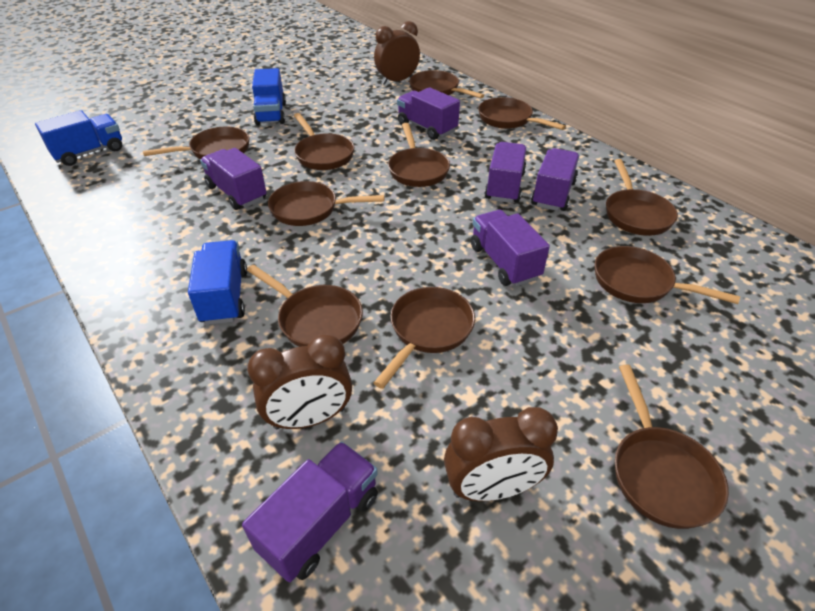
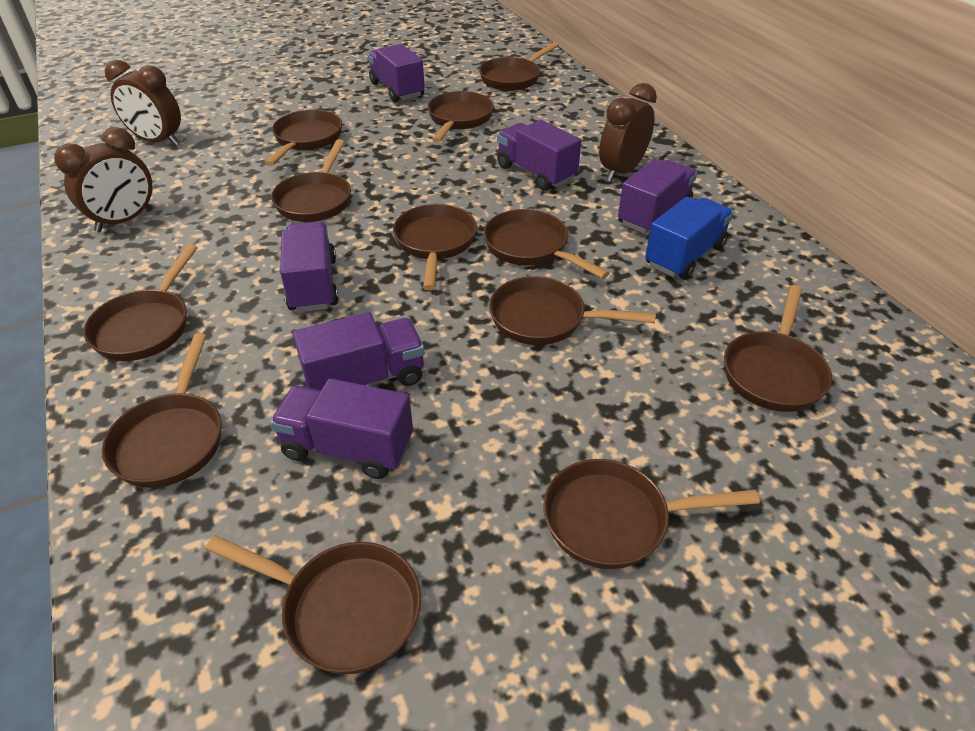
blue truck: 3 -> 1
brown pan: 11 -> 12

